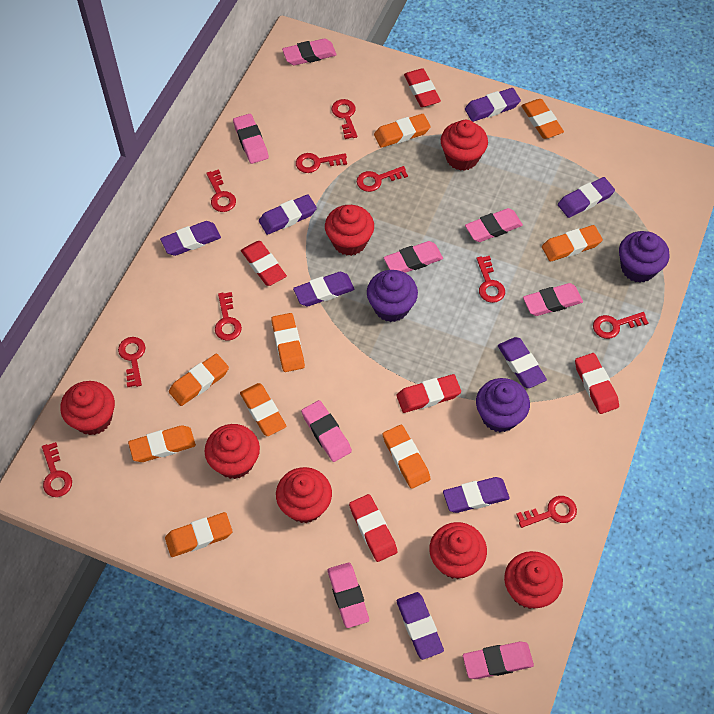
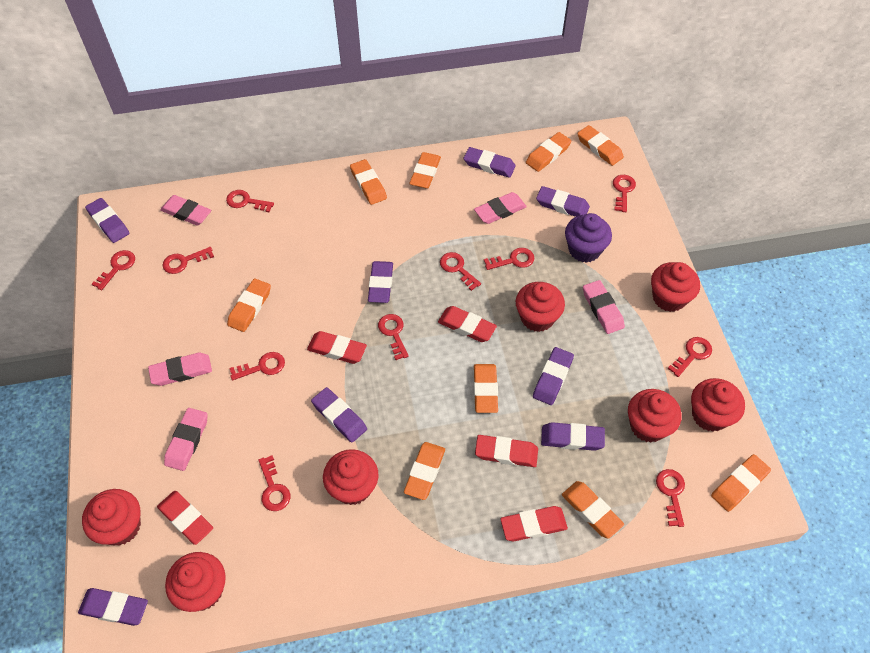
pink eraser: 8 -> 5
purple cupcake: 3 -> 1
red key: 10 -> 11

